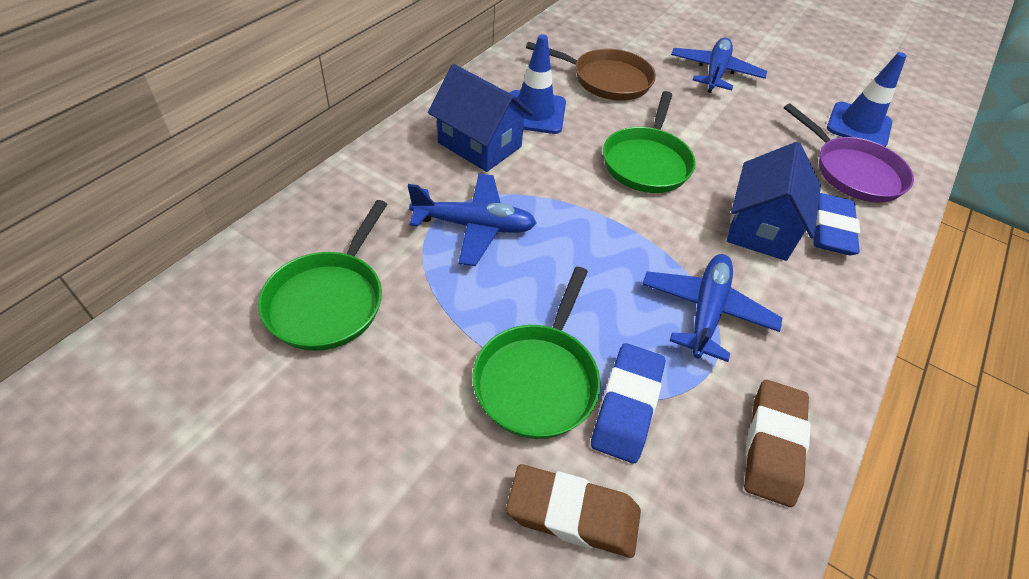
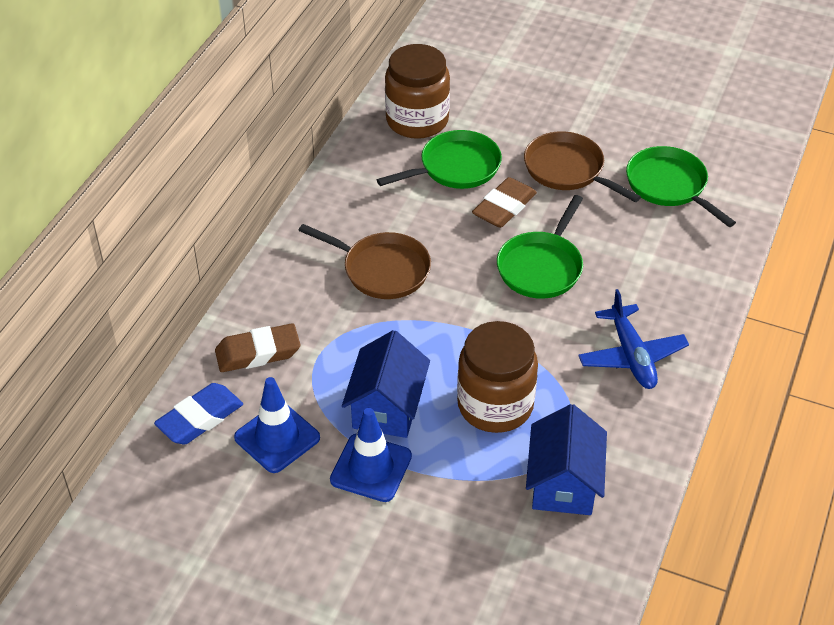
blue eraser: 2 -> 1
blue plane: 3 -> 1
brown jar: 0 -> 2
brown pan: 1 -> 2
purple pan: 1 -> 0

